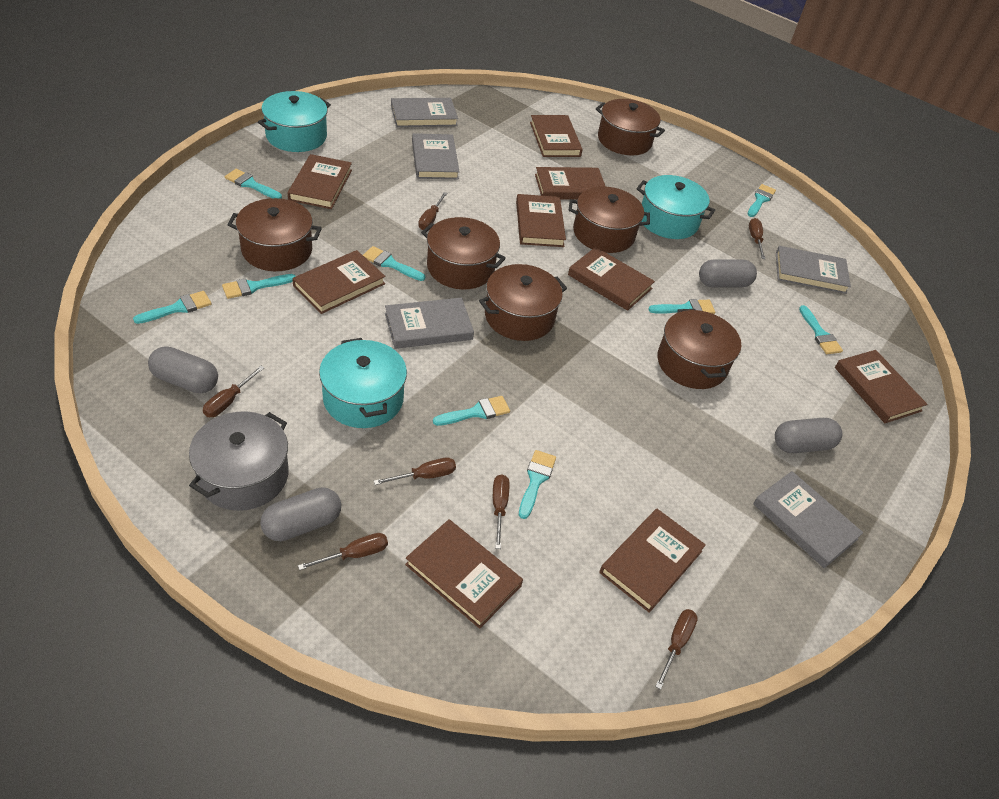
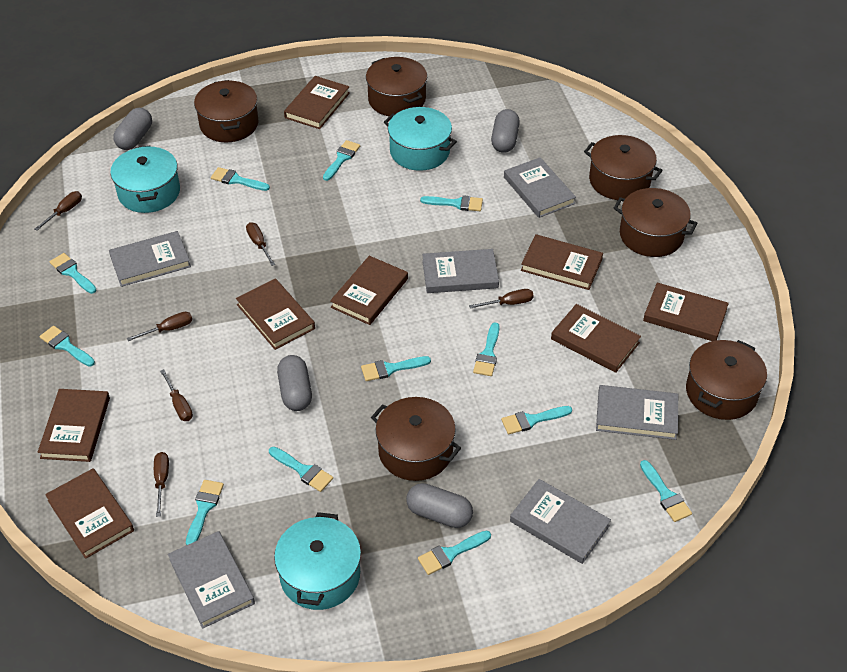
brown book: 9 -> 8
brown screwdriver: 7 -> 6
grey book: 5 -> 6
grey pot: 1 -> 0
turquoise brush: 9 -> 12

